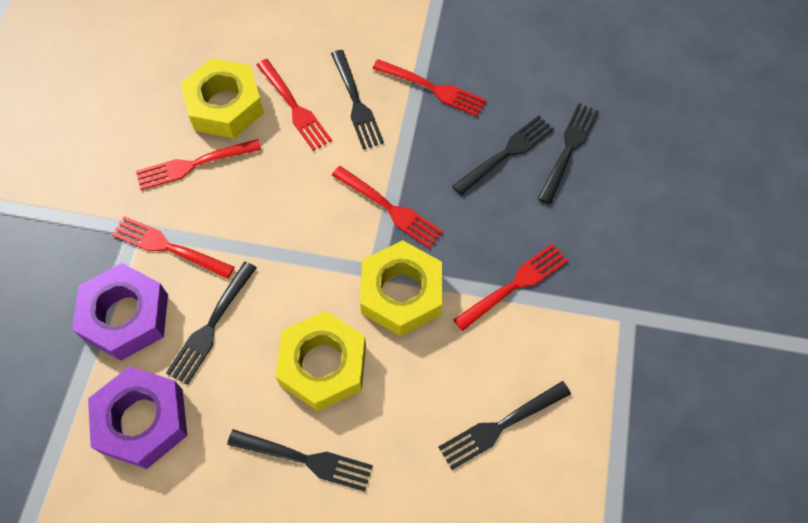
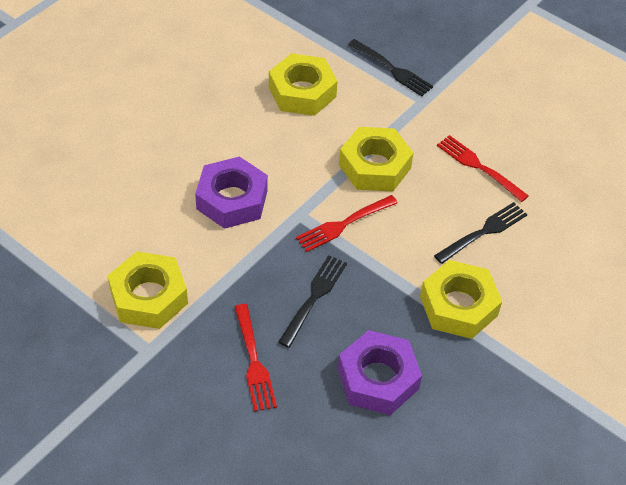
black fork: 6 -> 3
red fork: 6 -> 3
yellow nut: 3 -> 4

